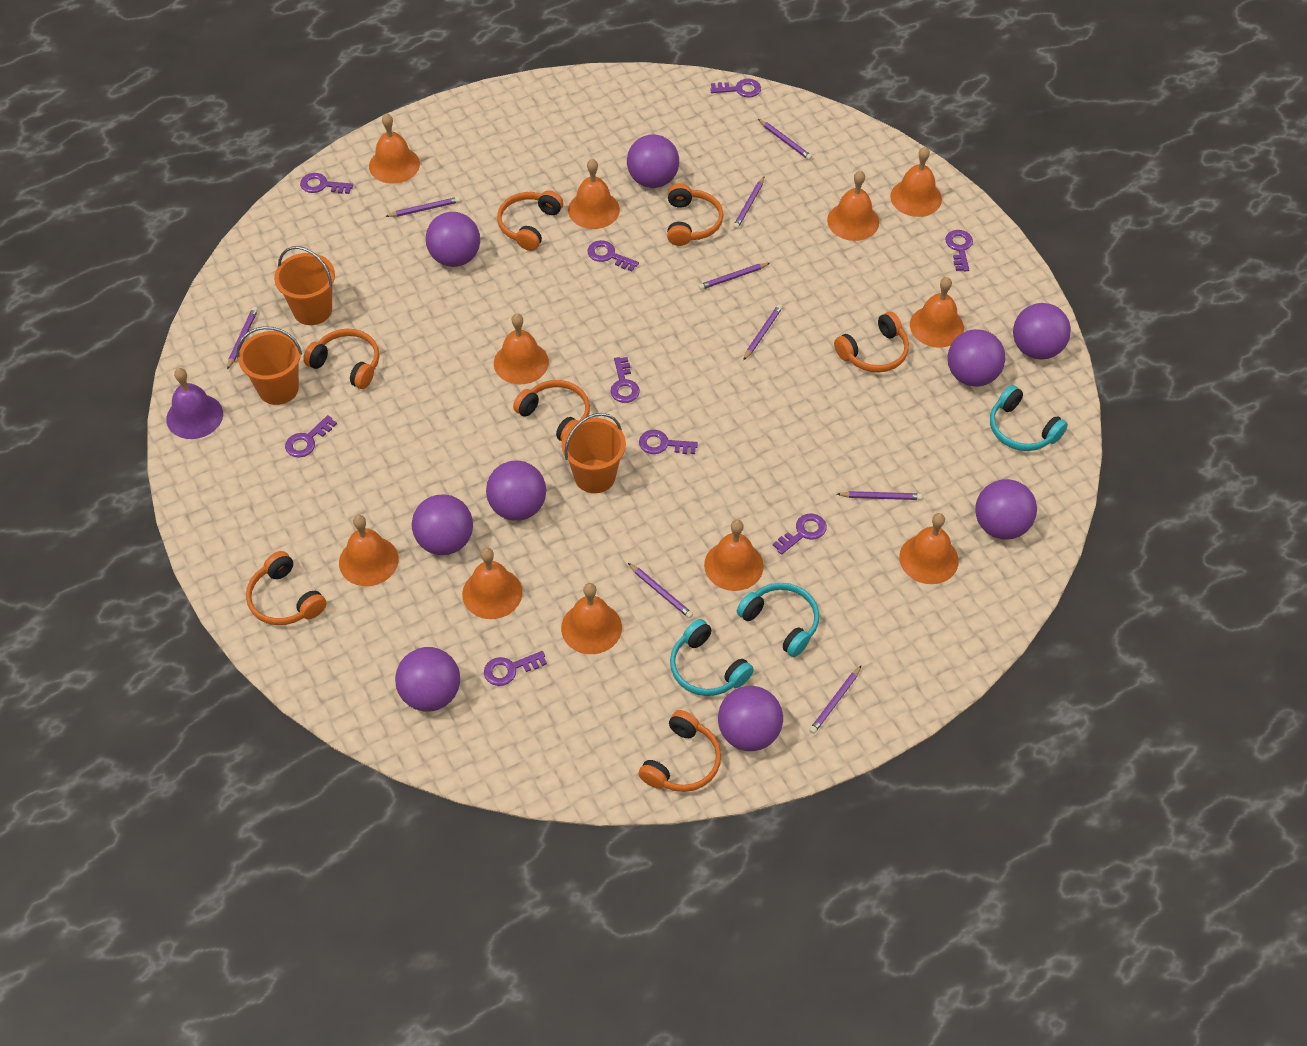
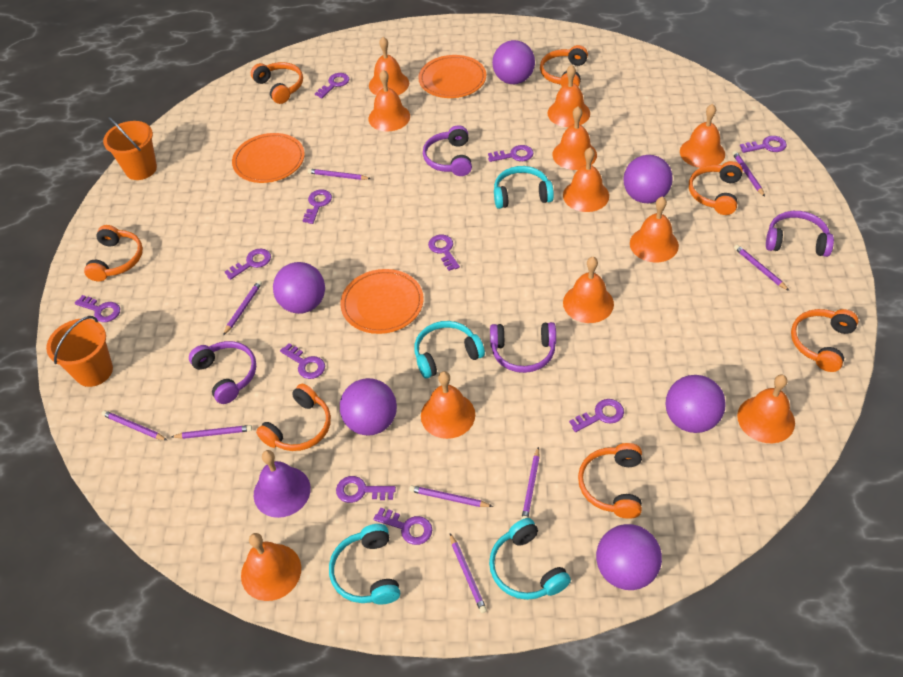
orange bucket: 3 -> 2
orange plate: 0 -> 3
purple ball: 9 -> 6
purple headphones: 0 -> 4
purple key: 9 -> 11
turquoise headphones: 3 -> 4

